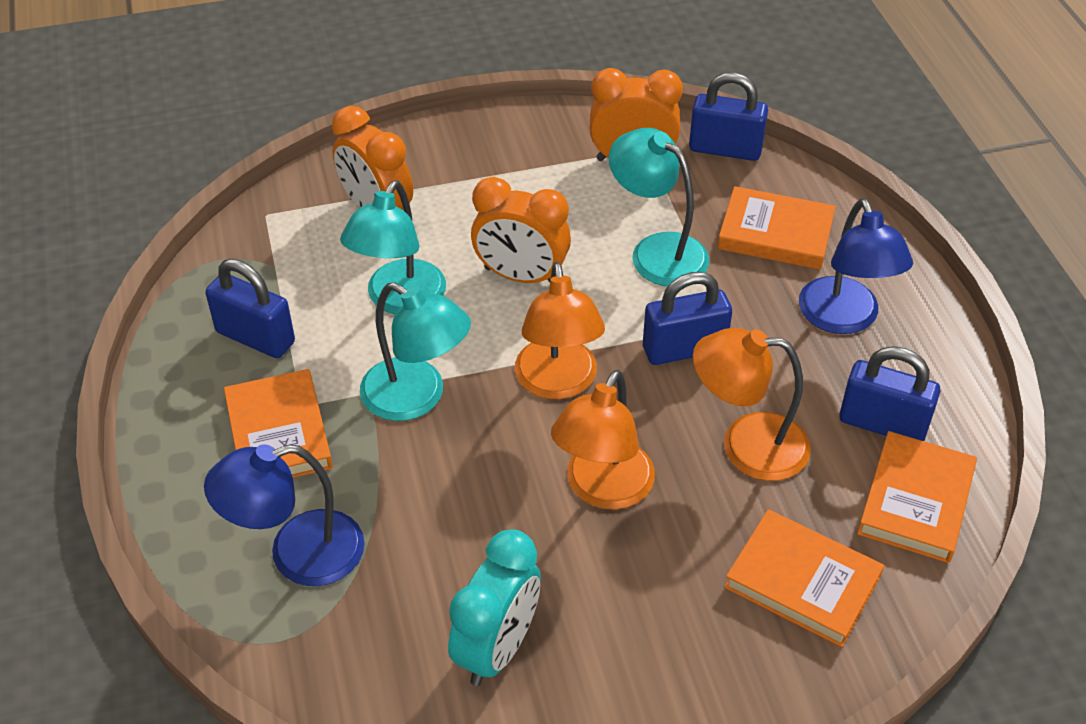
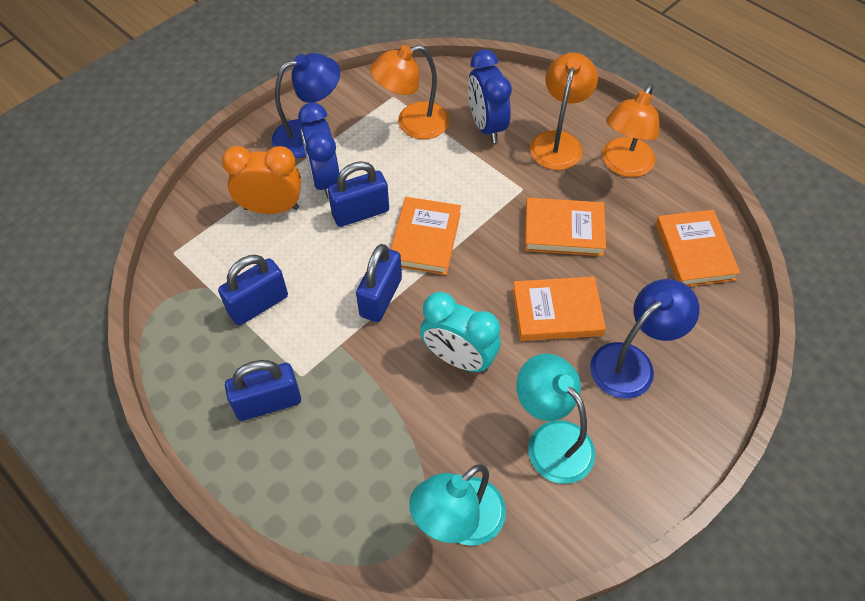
blue clock: 0 -> 2
orange clock: 3 -> 1
turquoise lamp: 3 -> 2

